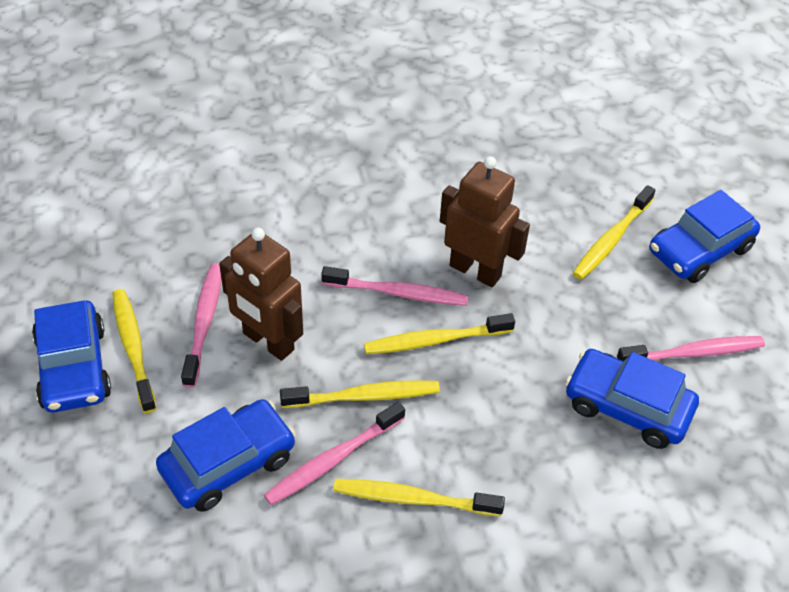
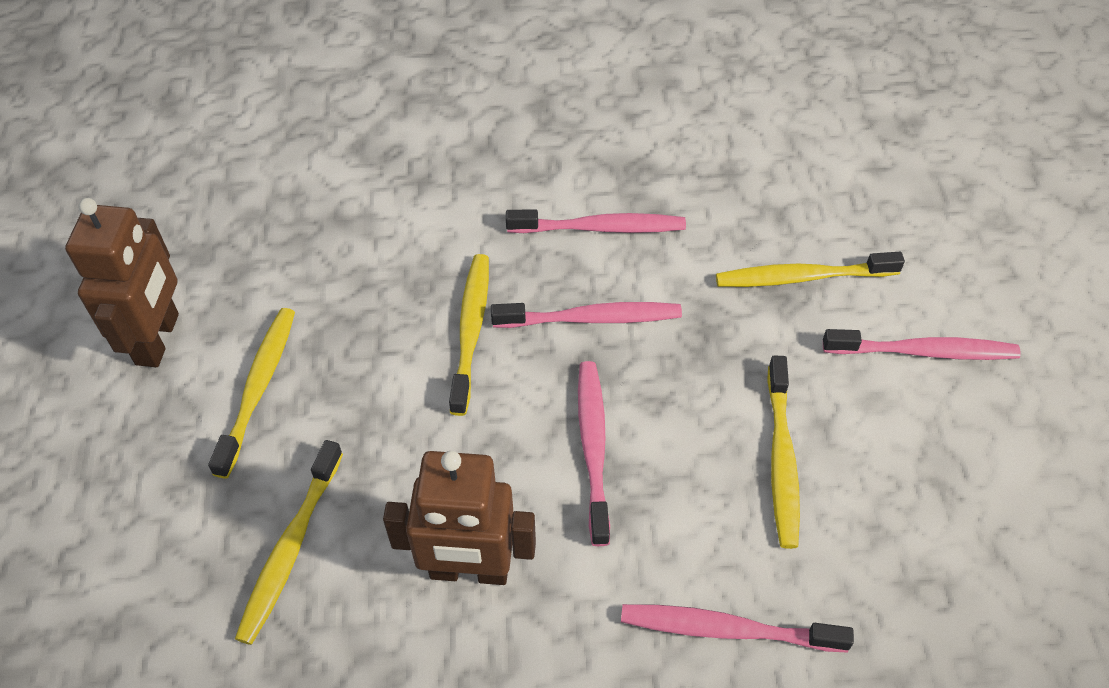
blue car: 4 -> 0
pink toothbrush: 4 -> 5

